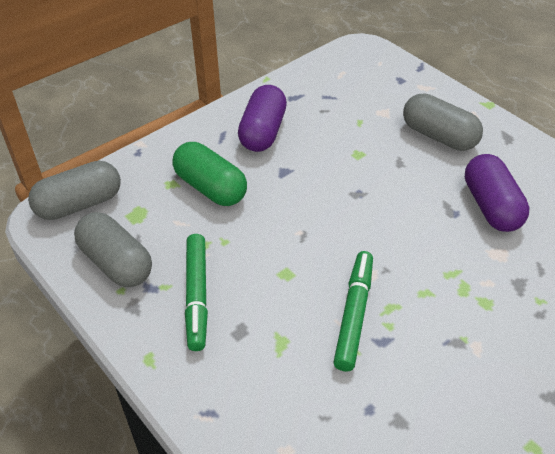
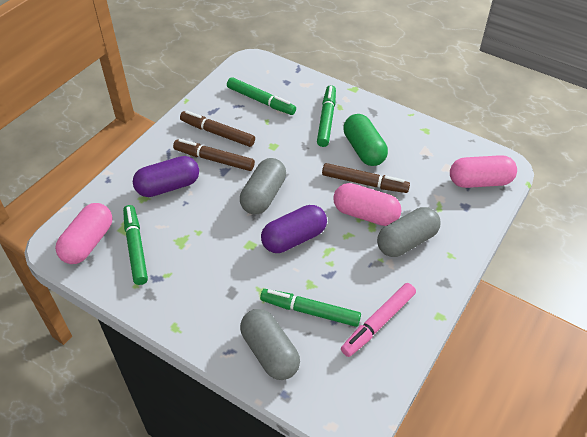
brown marker: 0 -> 3
green marker: 2 -> 4
pink capsule: 0 -> 3
pink marker: 0 -> 1

